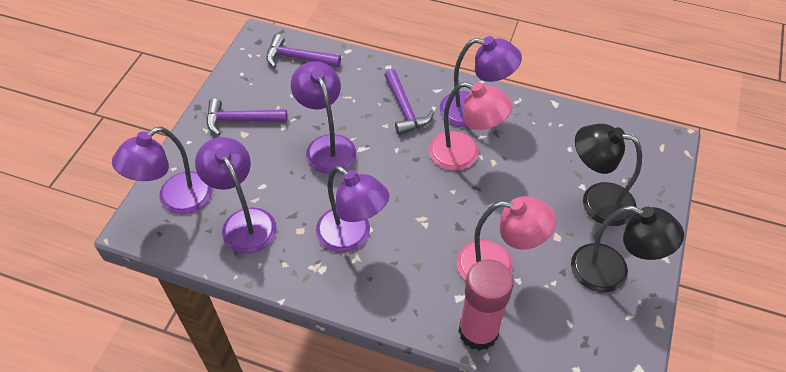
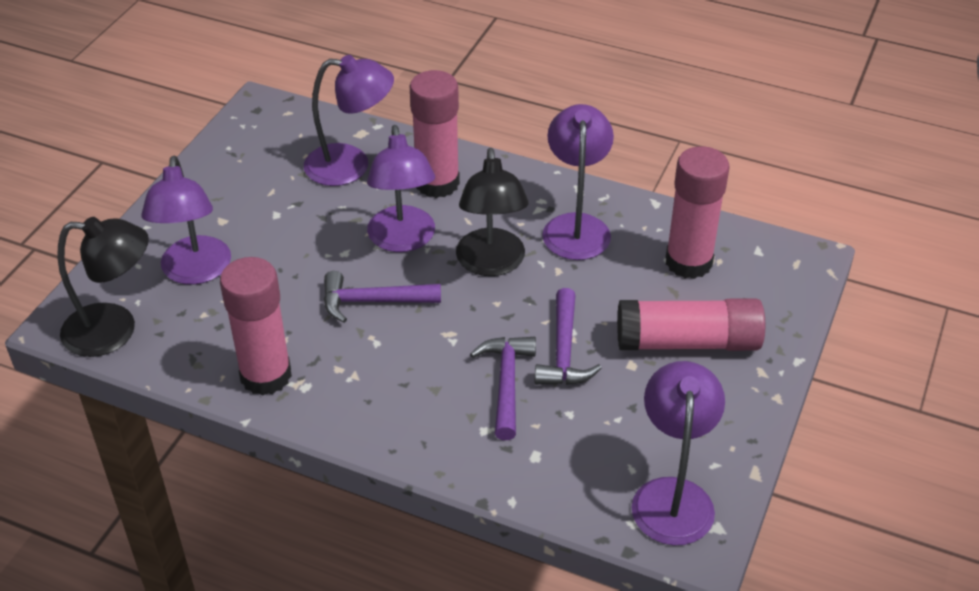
pink glue stick: 1 -> 4
pink lamp: 2 -> 0

